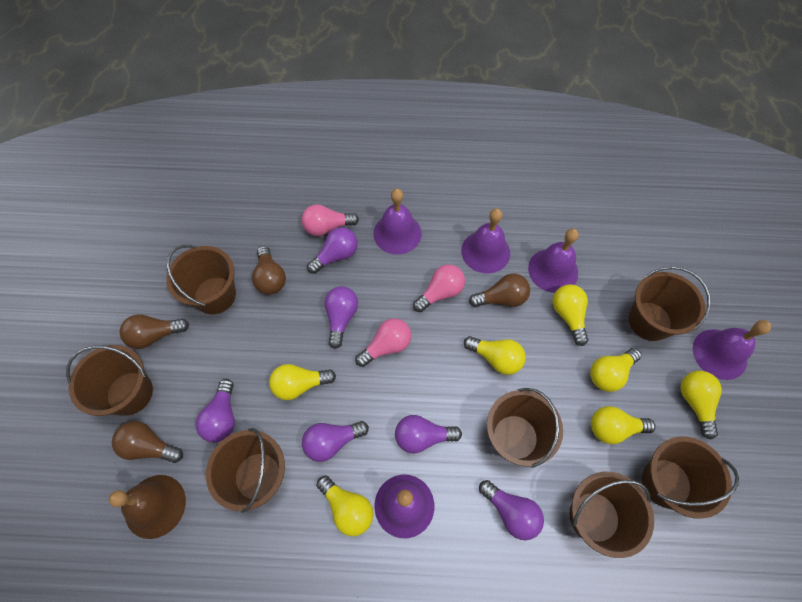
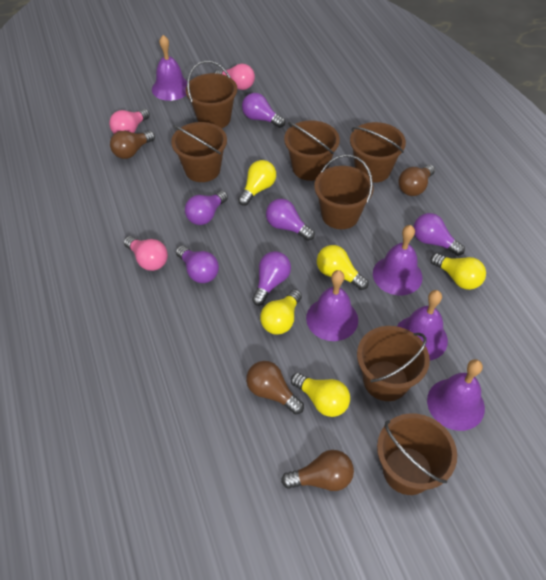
brown bell: 1 -> 0
yellow light bulb: 7 -> 5

